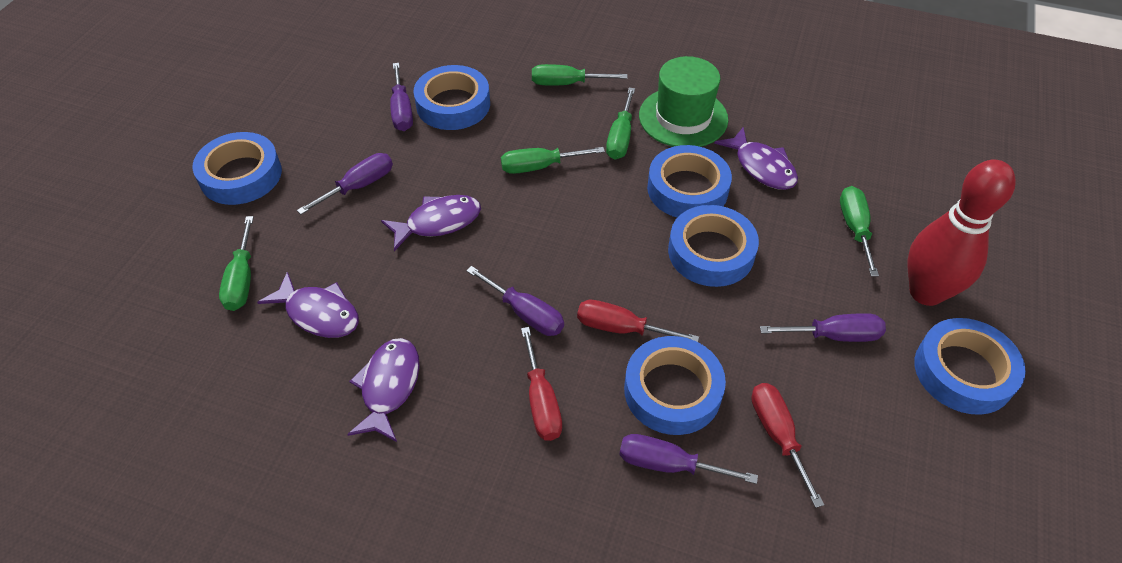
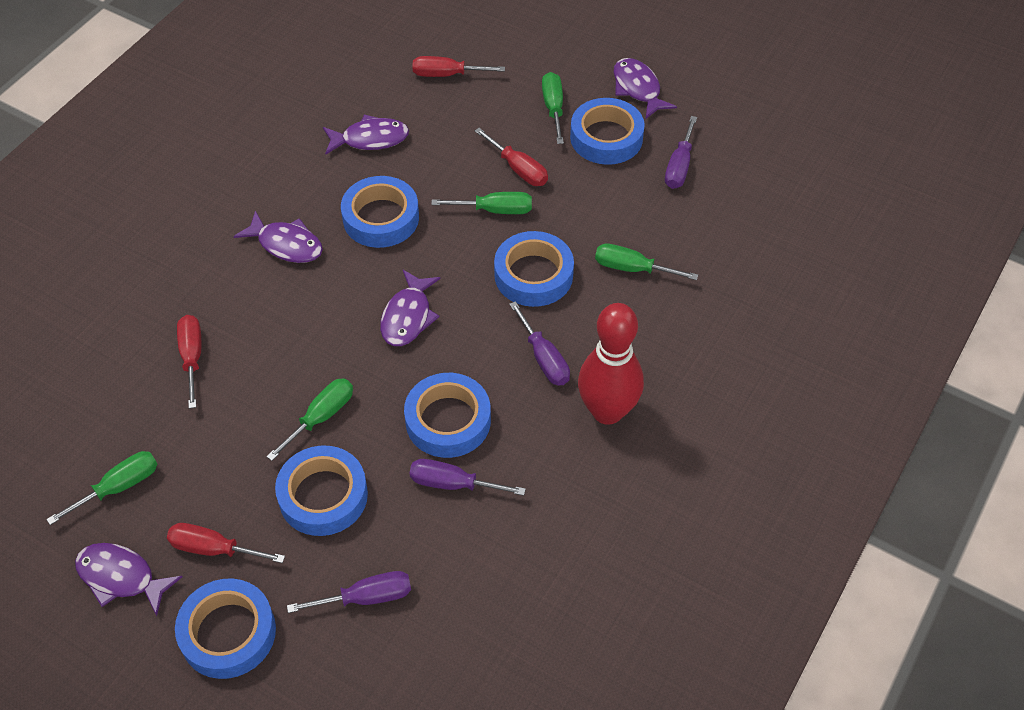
green hat: 1 -> 0
purple fish: 4 -> 5
purple screwdriver: 5 -> 4
red screwdriver: 3 -> 4

